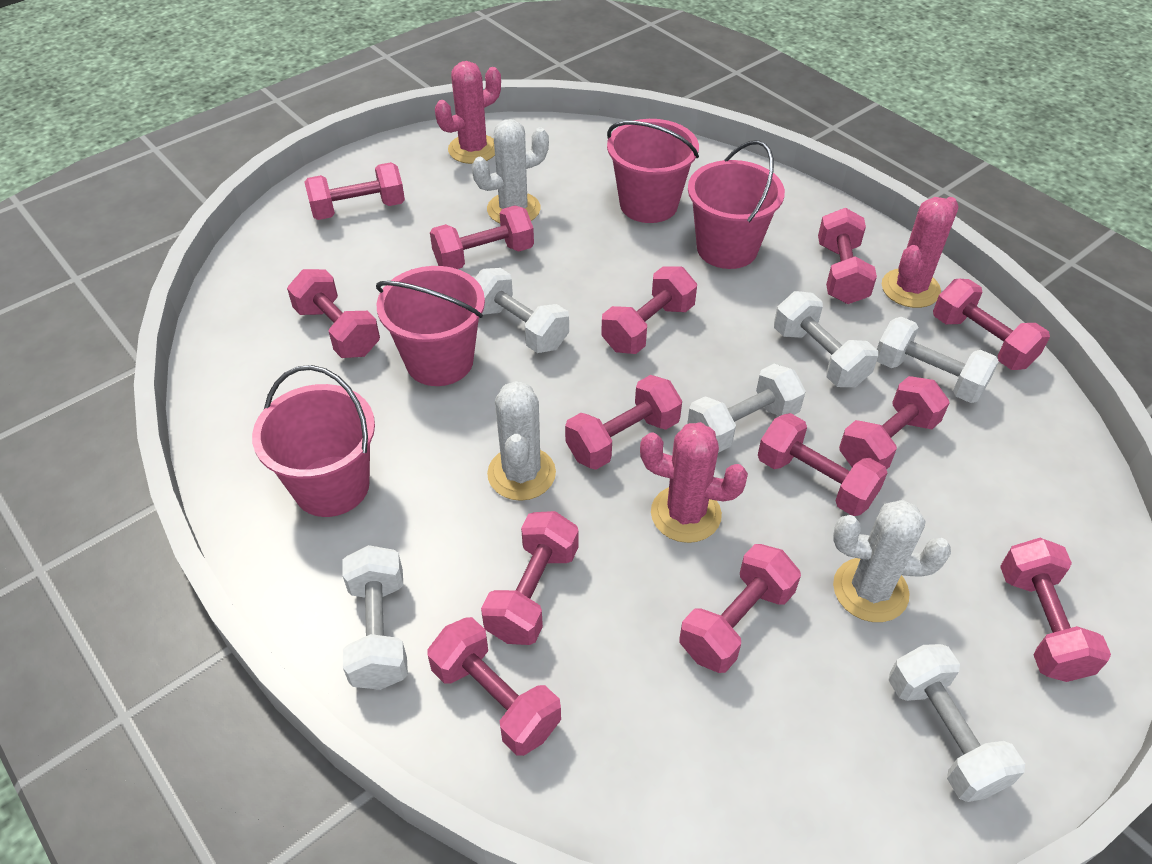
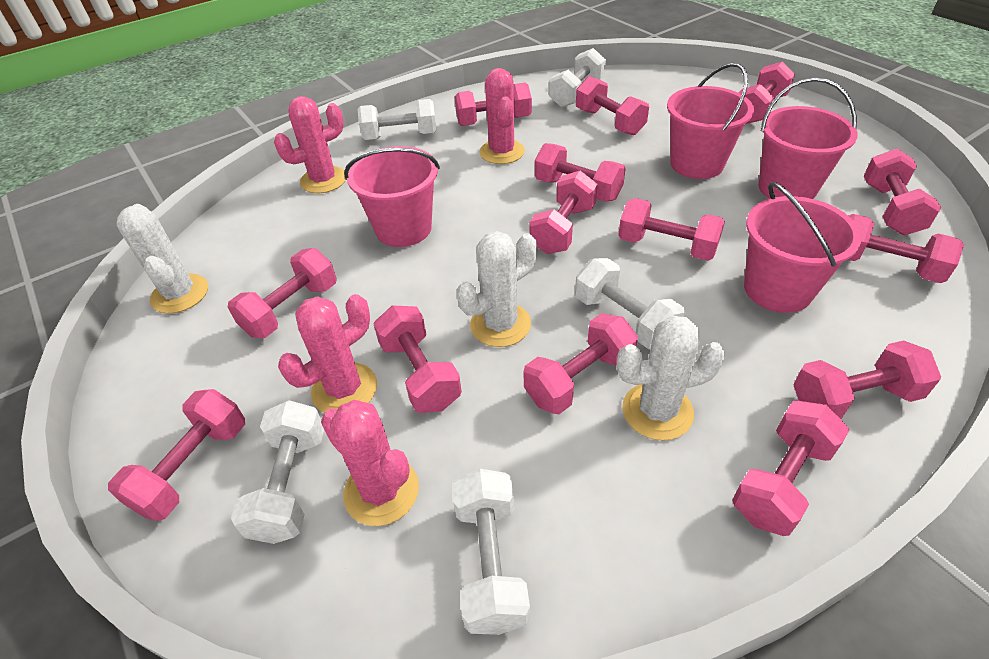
pink cactus: 3 -> 4
pink dumbbell: 13 -> 14
white dumbbell: 6 -> 5

